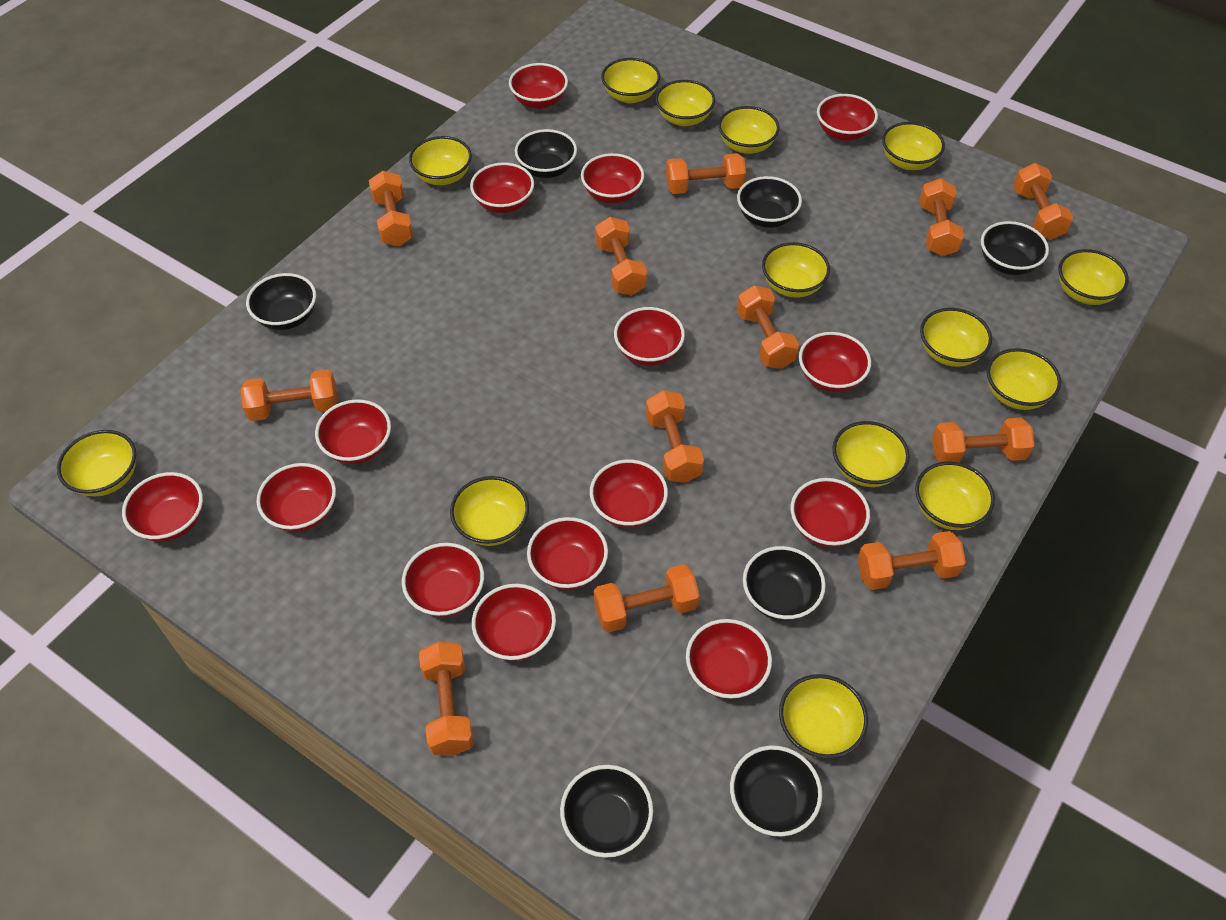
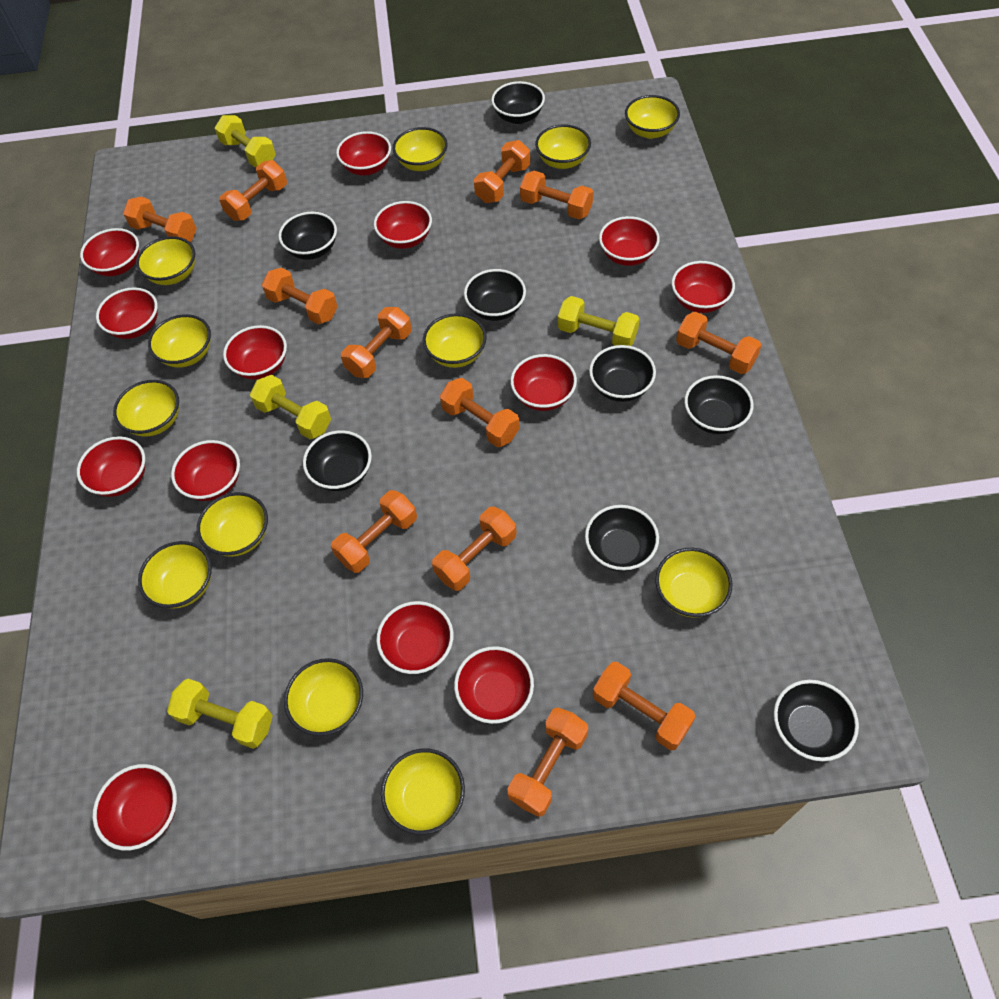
black bowl: 7 -> 8
red bowl: 15 -> 13
yellow bowl: 14 -> 12
yellow dumbbell: 0 -> 4

